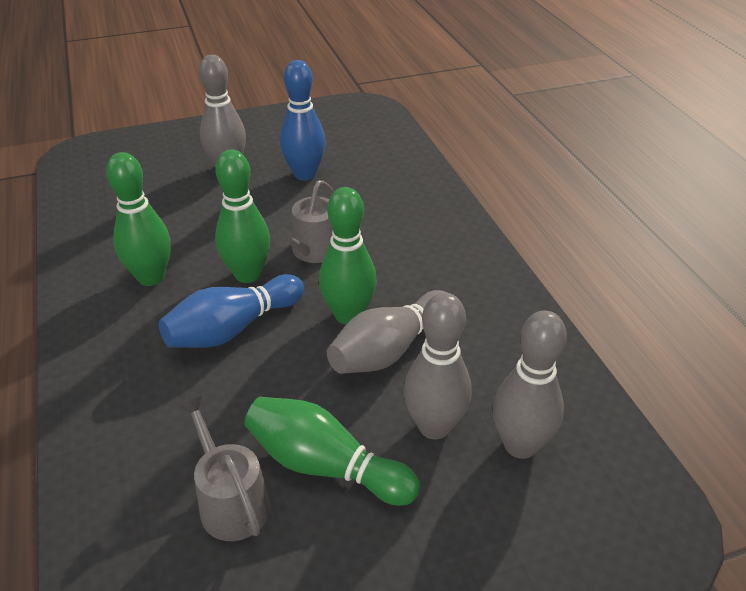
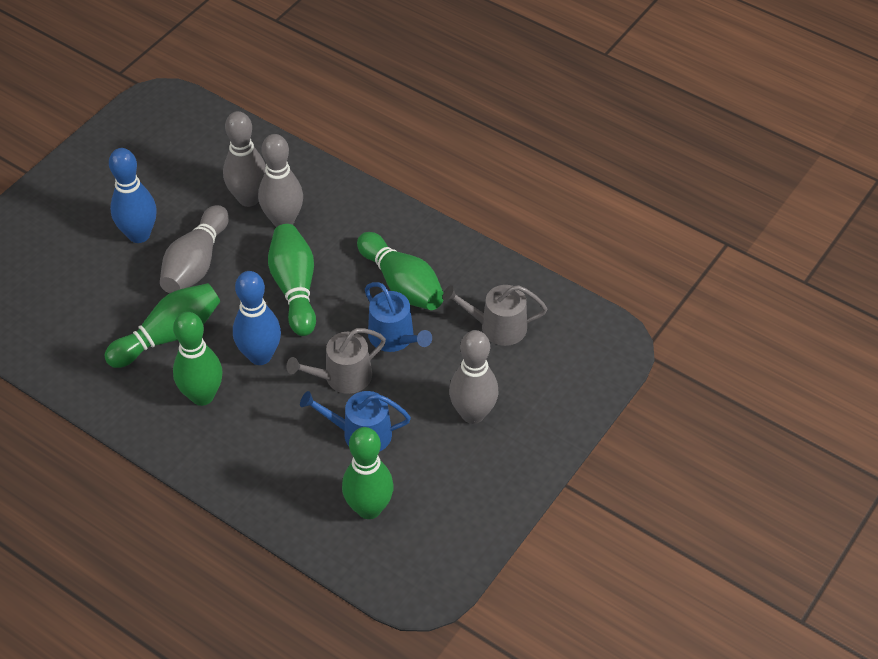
blue watering can: 0 -> 2
green bowling pin: 4 -> 5

